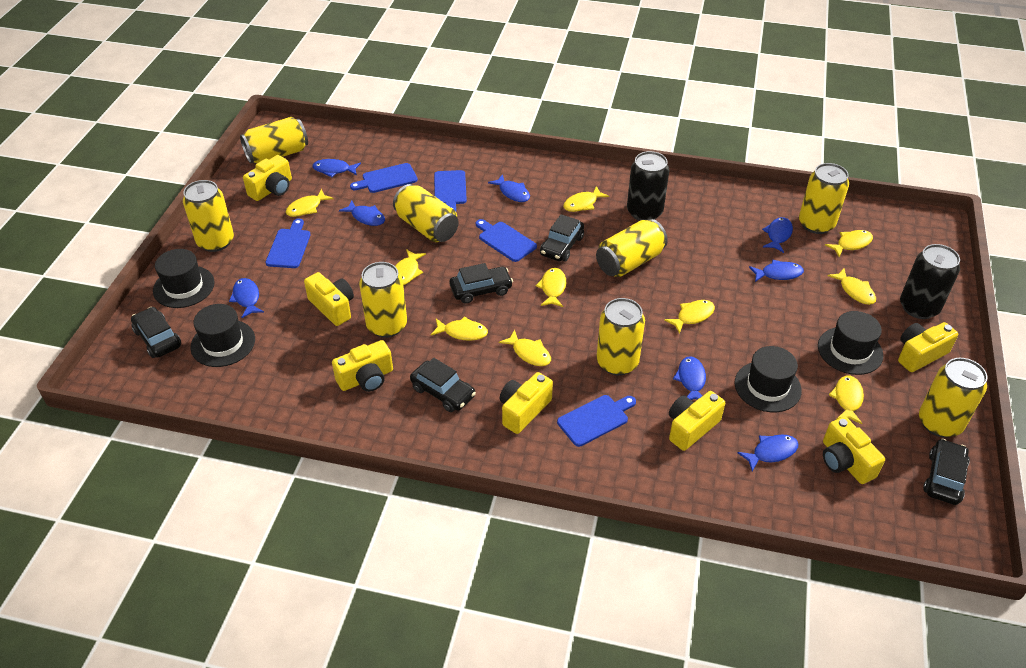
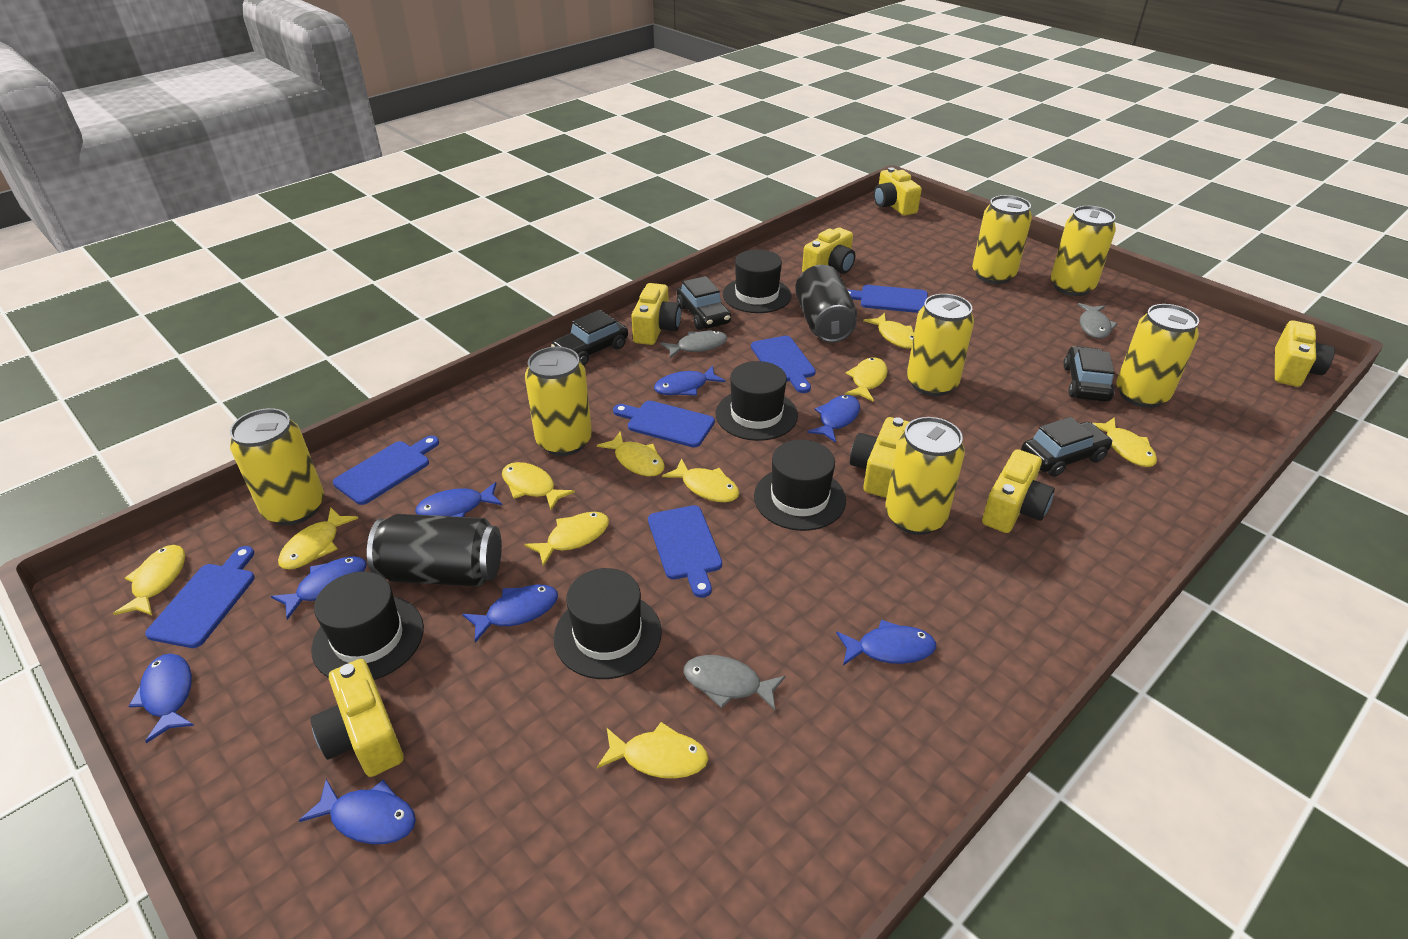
black car: 5 -> 4
black hat: 4 -> 5
blue cutting board: 5 -> 6
grey fish: 0 -> 3
yellow can: 8 -> 7

